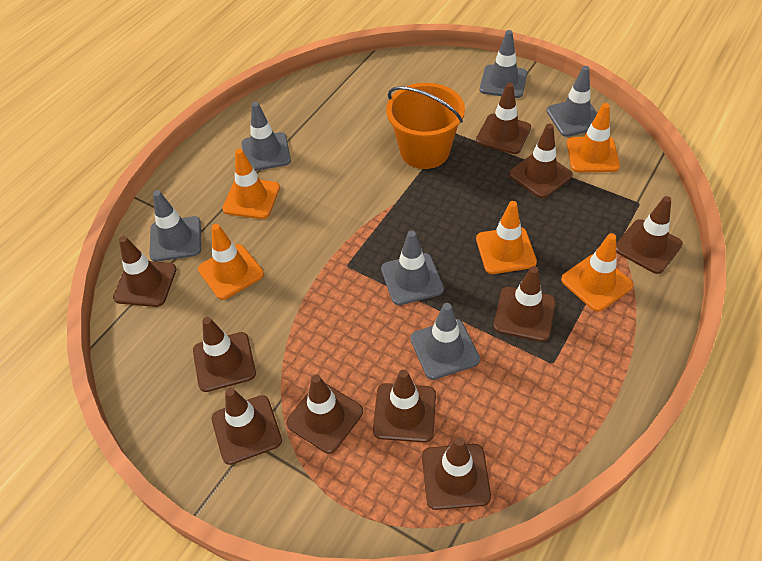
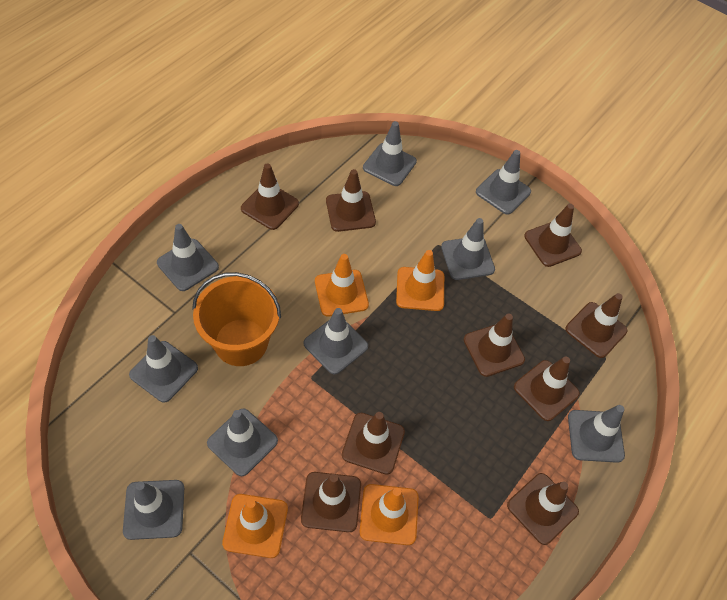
brown traffic cone: 10 -> 9
grey traffic cone: 6 -> 9
orange traffic cone: 5 -> 4

